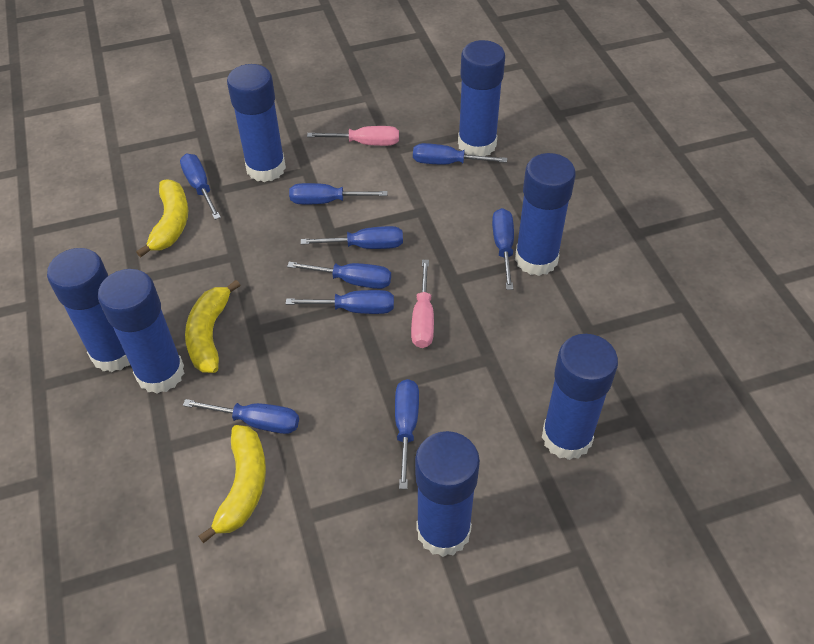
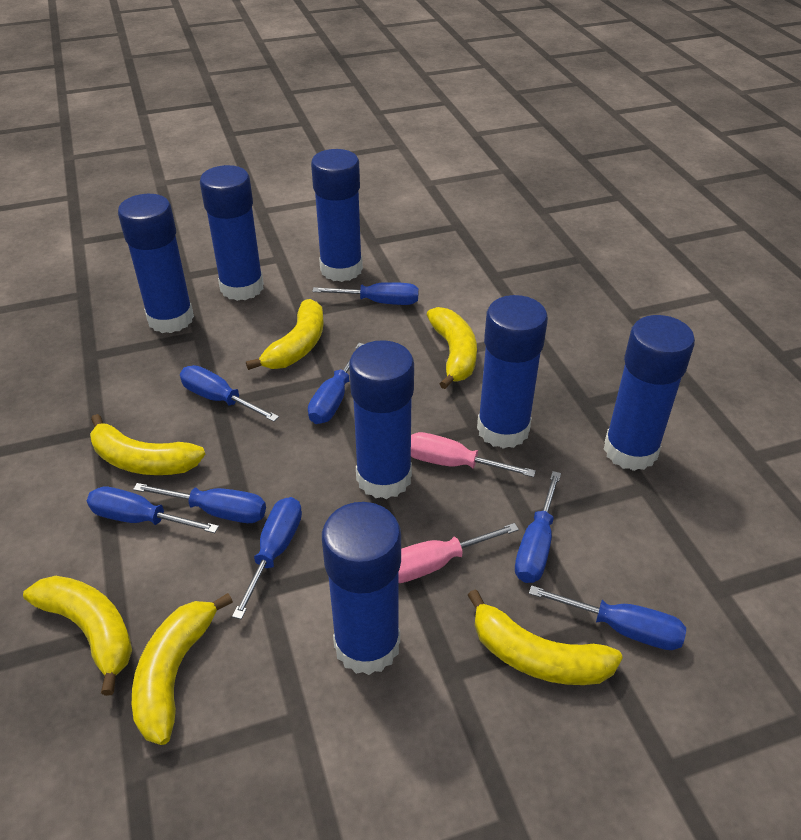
blue screwdriver: 9 -> 8
yellow banana: 3 -> 6

